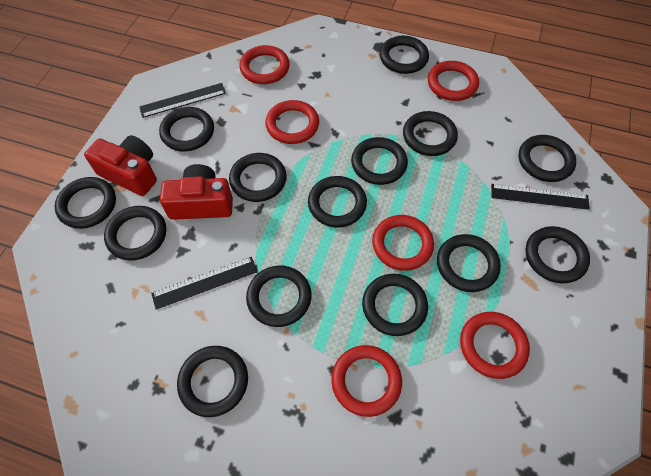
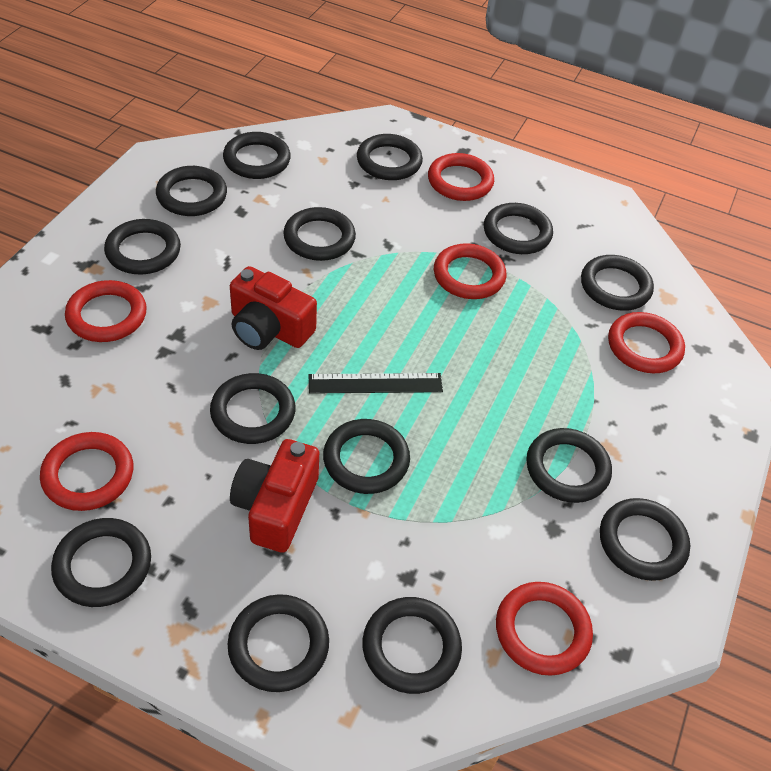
black ruler: 3 -> 1

